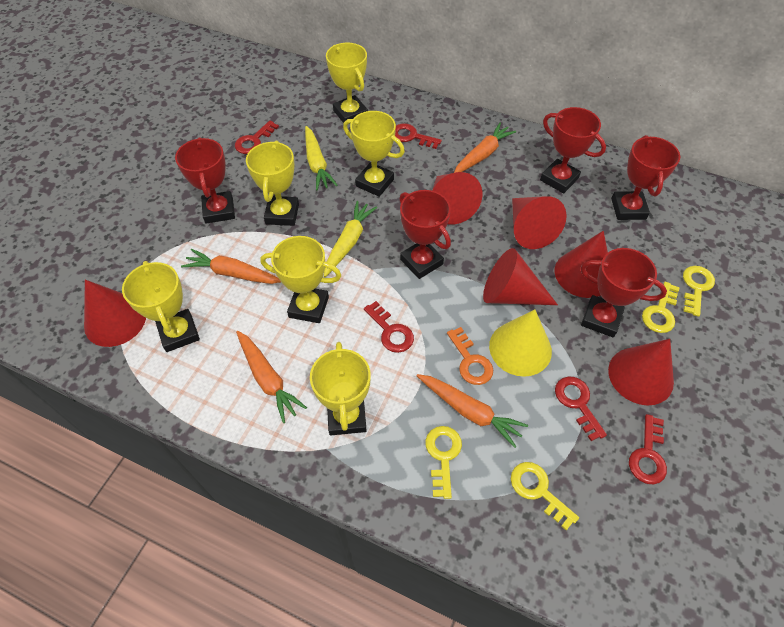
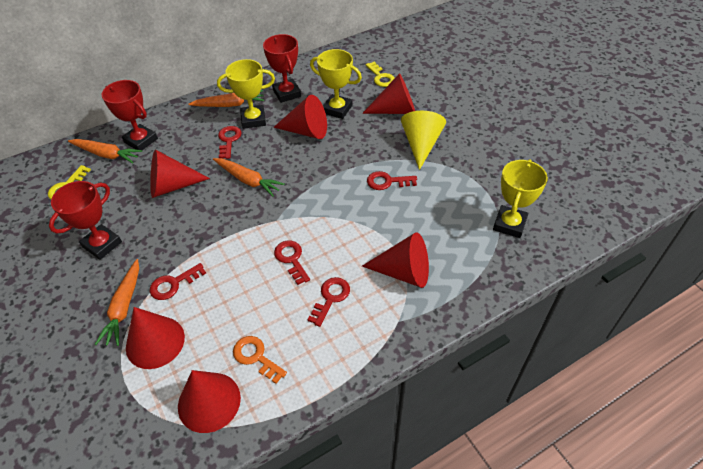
red trophy: 5 -> 3
yellow carrot: 2 -> 0
yellow key: 4 -> 2
yellow trophy: 6 -> 3

